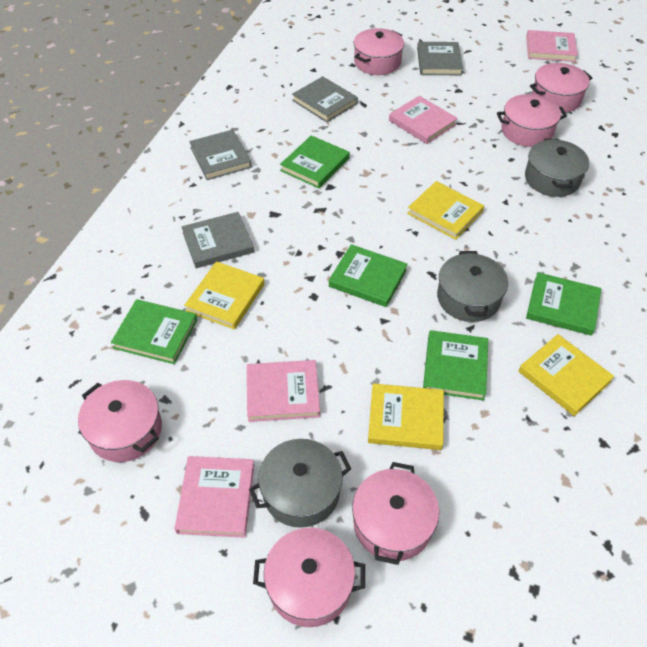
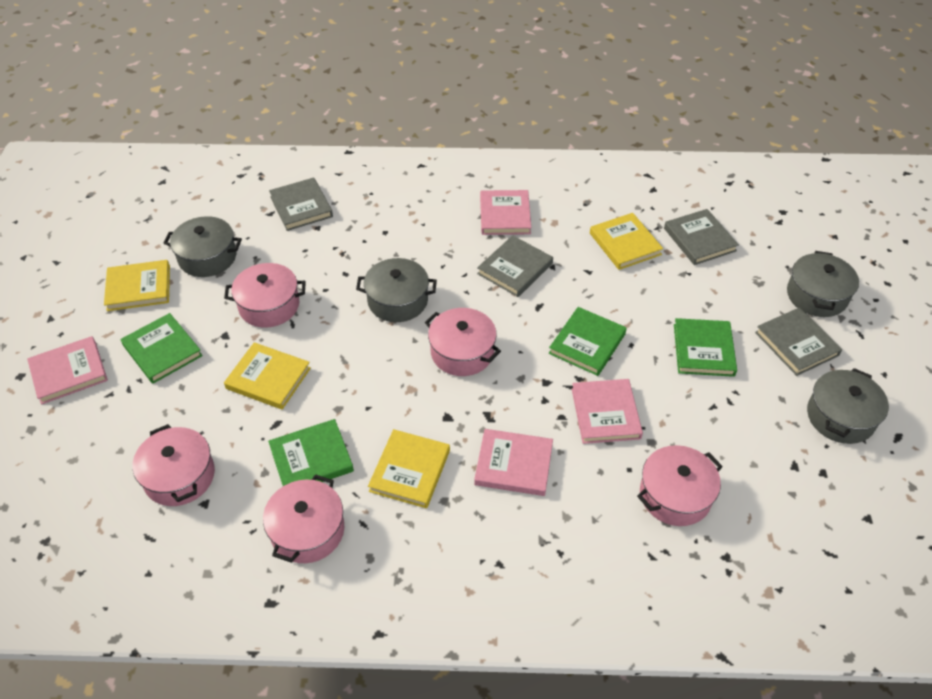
green book: 5 -> 4
grey pot: 3 -> 4
pink pot: 6 -> 5

